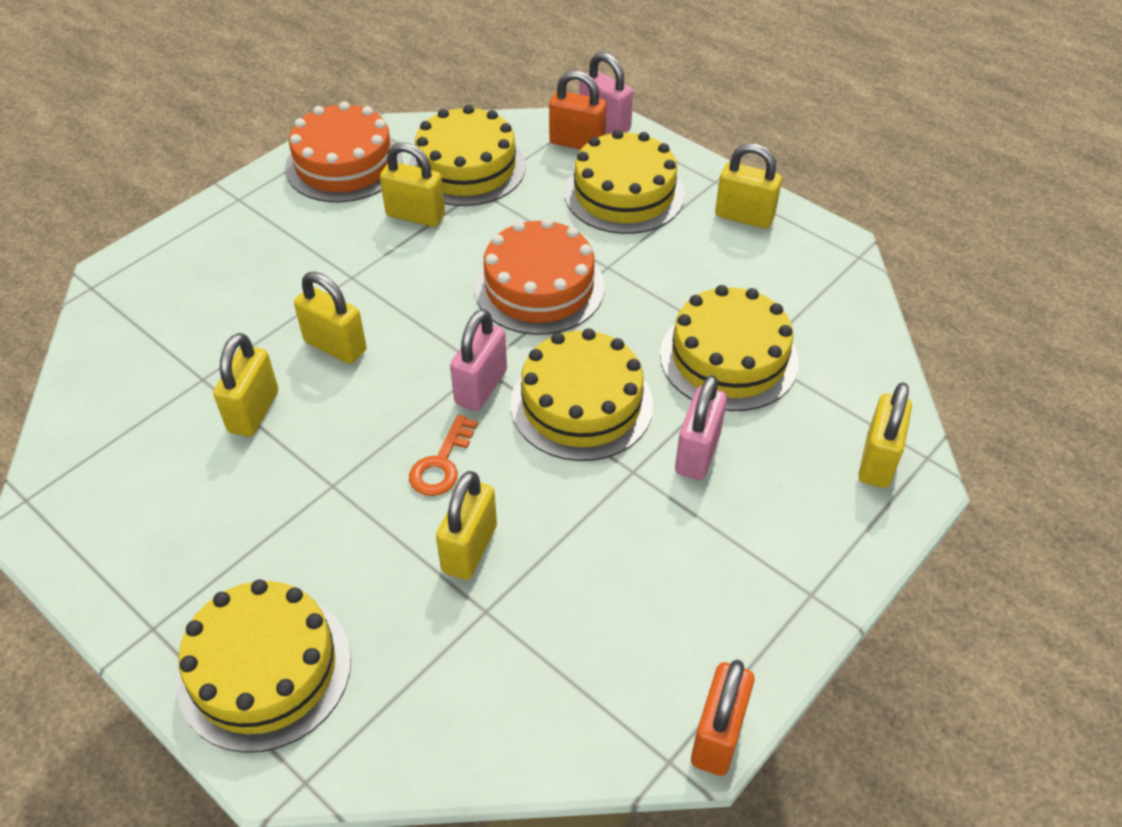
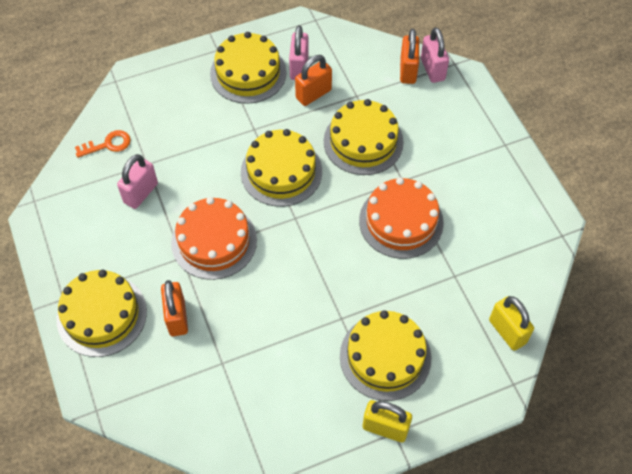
orange padlock: 2 -> 3
yellow padlock: 6 -> 2

